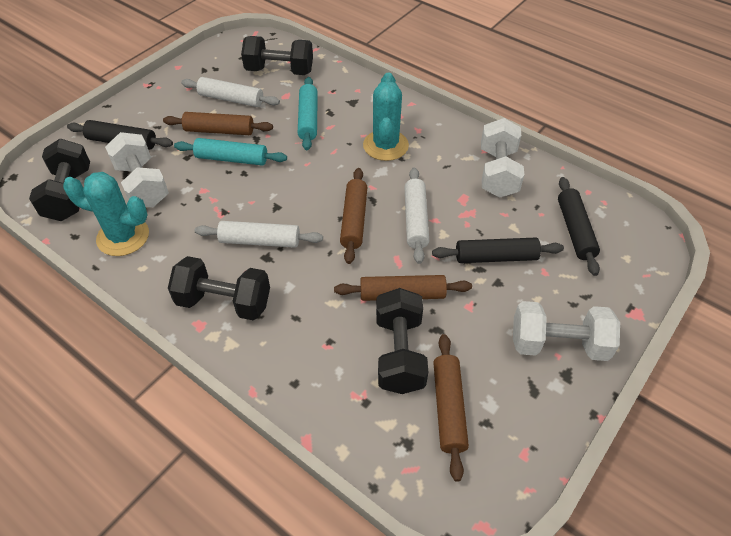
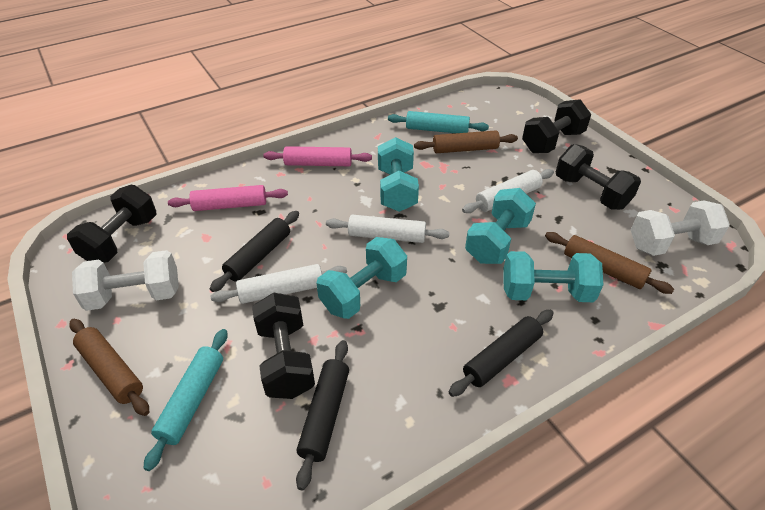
brown rolling pin: 4 -> 3
pink rolling pin: 0 -> 2
turquoise cactus: 2 -> 0
turquoise dumbbell: 0 -> 4
white dumbbell: 3 -> 2

